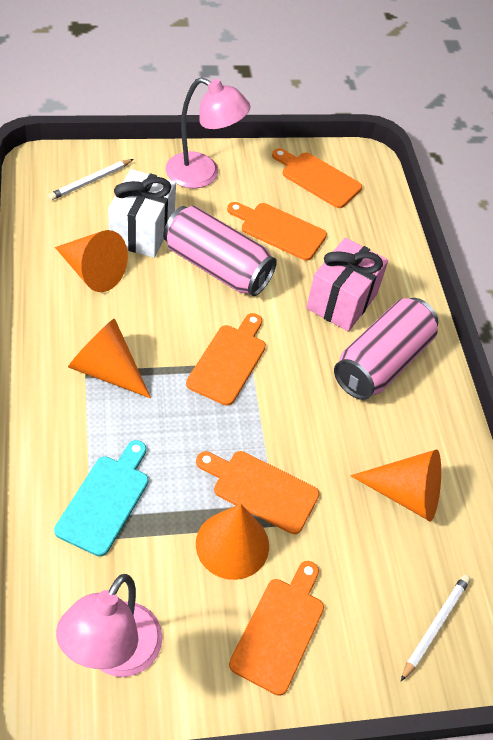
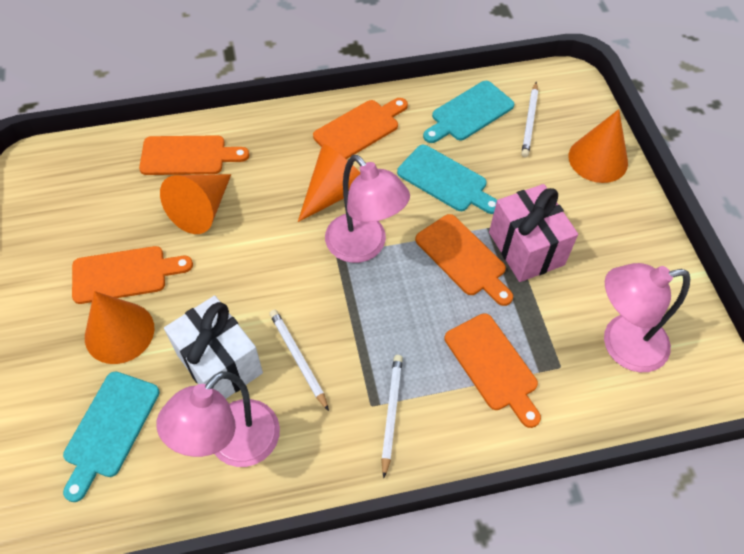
pink can: 2 -> 0
pink lamp: 2 -> 3
turquoise cutting board: 1 -> 3
white pencil: 2 -> 3

